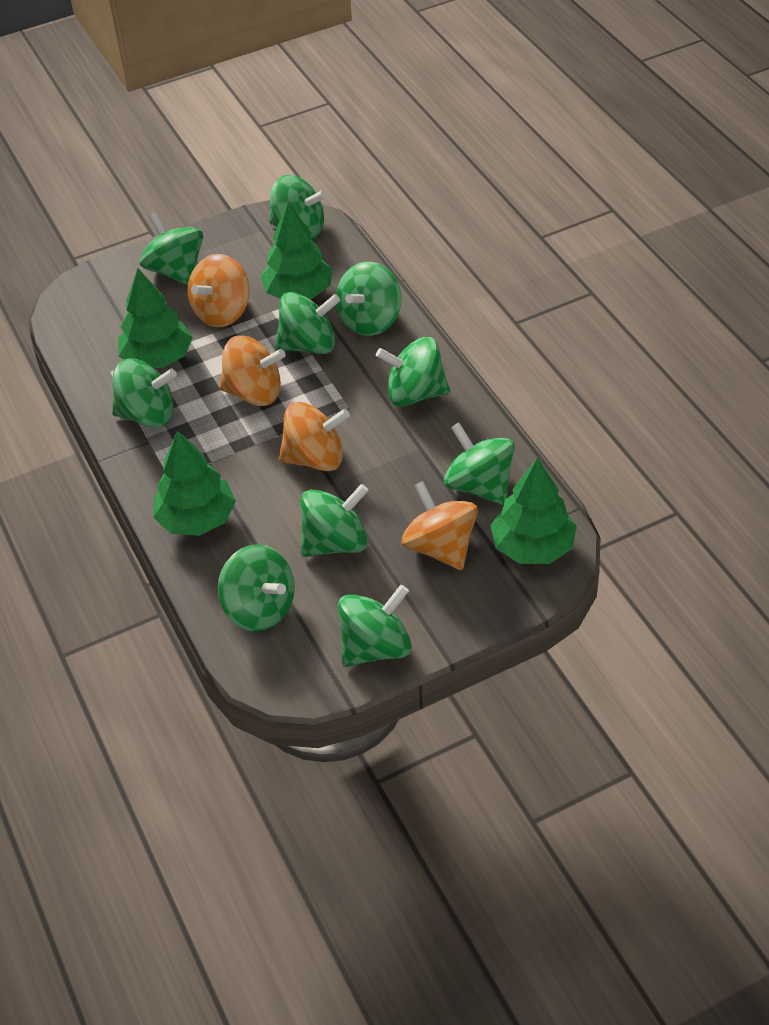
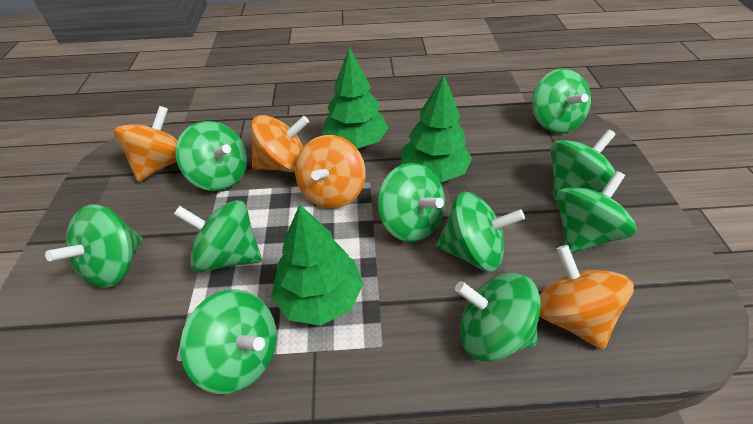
green tree: 4 -> 3

